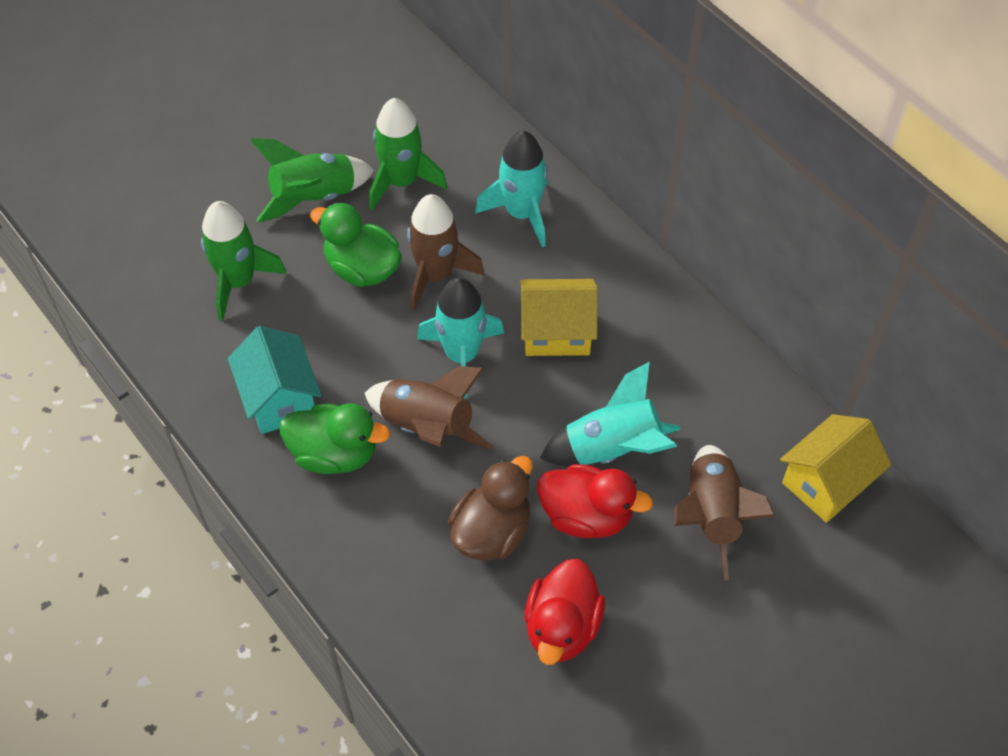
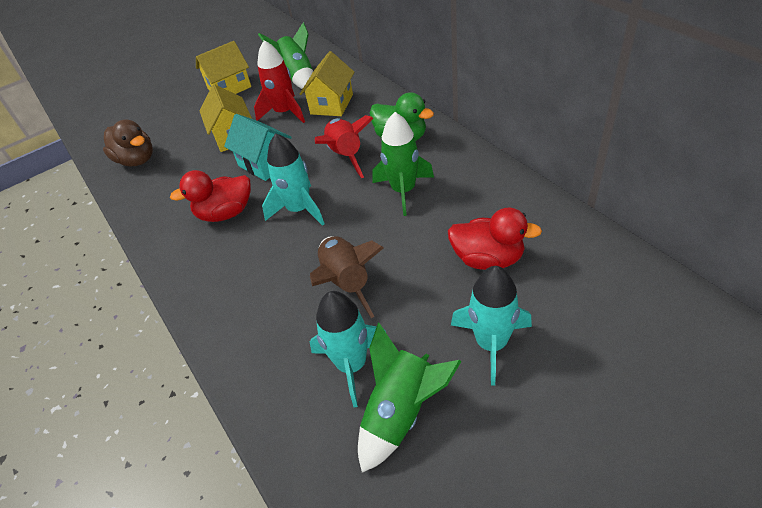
brown rocket: 3 -> 1
green duck: 2 -> 1
red rocket: 0 -> 2
yellow house: 2 -> 3

